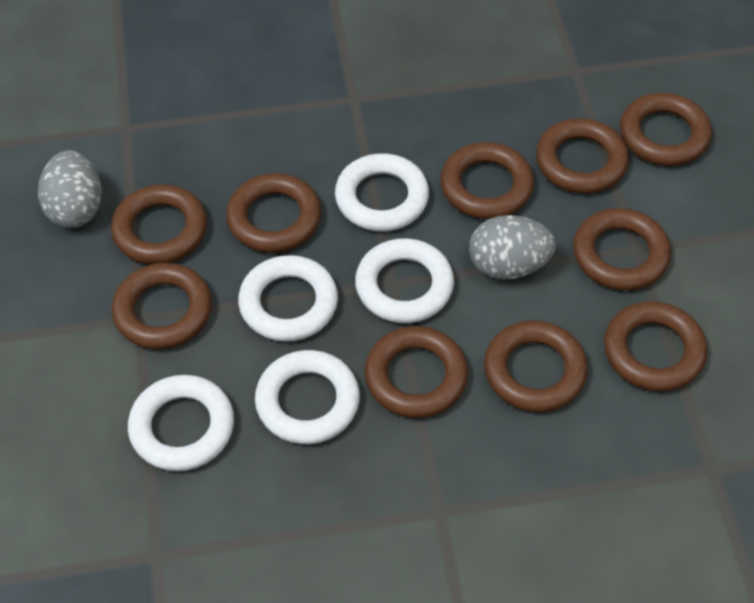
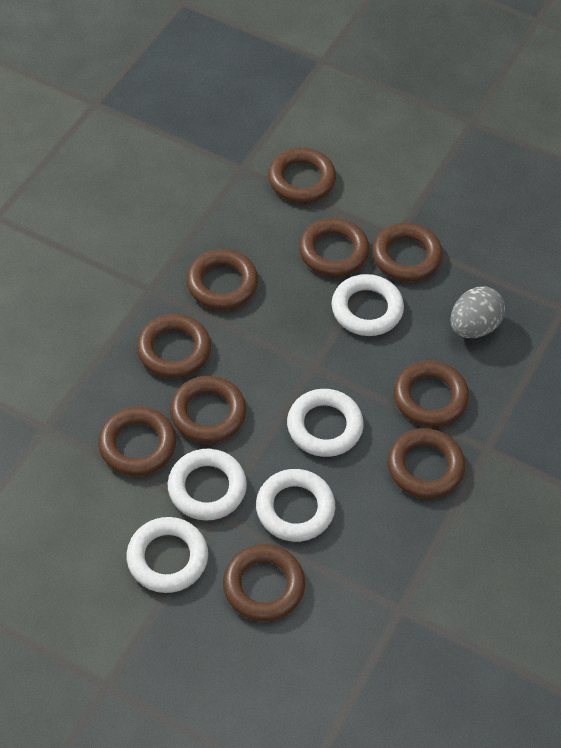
grey egg: 2 -> 1

